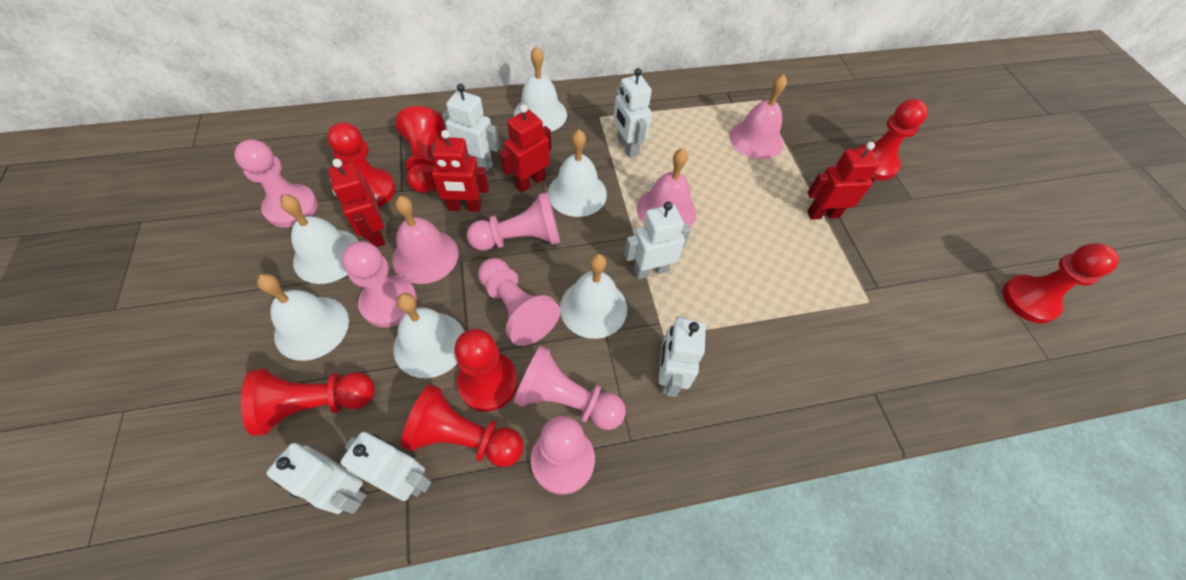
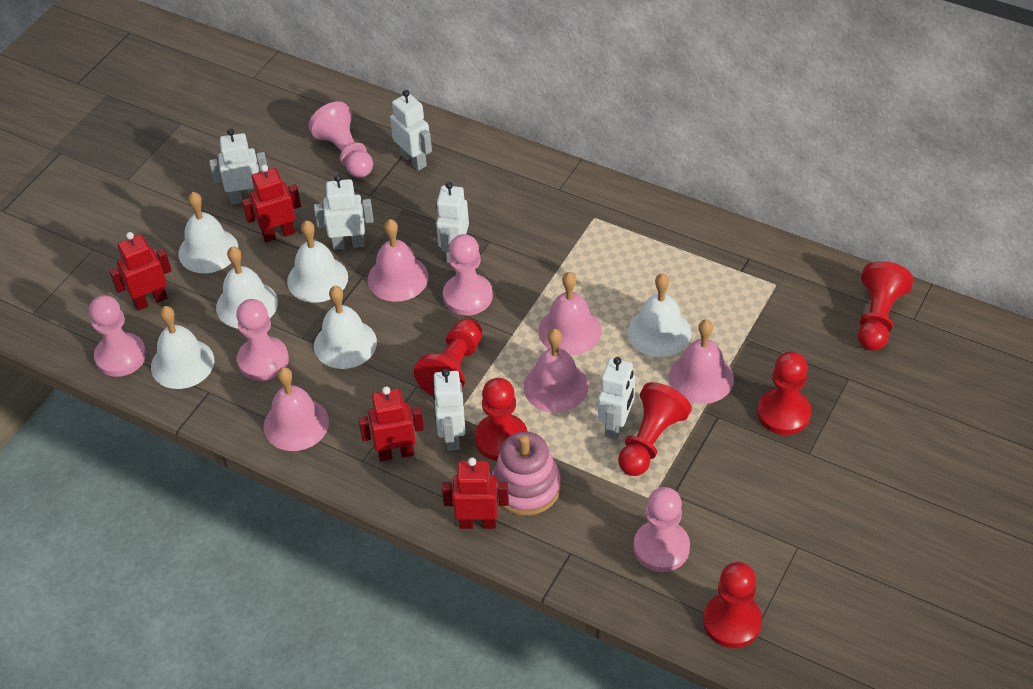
pink bell: 3 -> 5
pink pawn: 6 -> 5
pink stacking toy: 0 -> 1
red pawn: 7 -> 6

